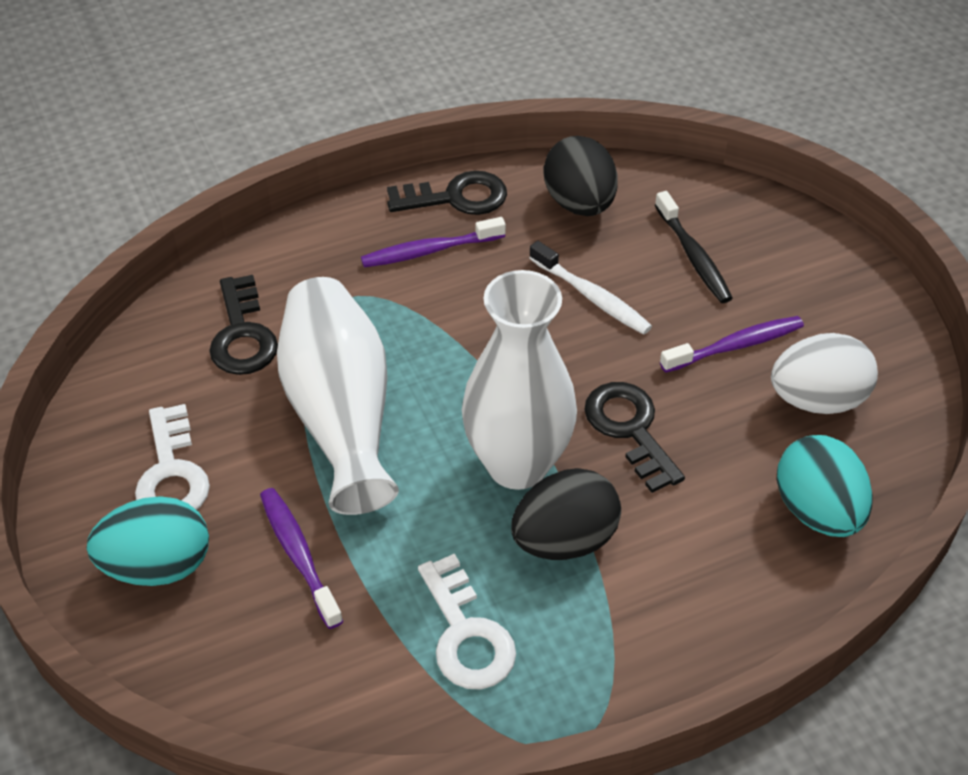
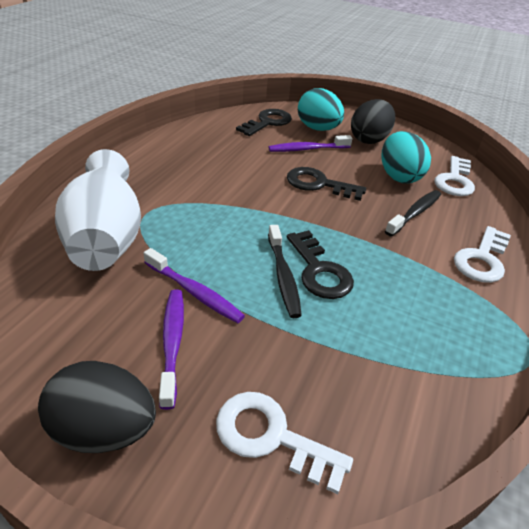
black toothbrush: 1 -> 2
white egg: 1 -> 0
white key: 2 -> 3
white toothbrush: 1 -> 0
white vase: 2 -> 1

